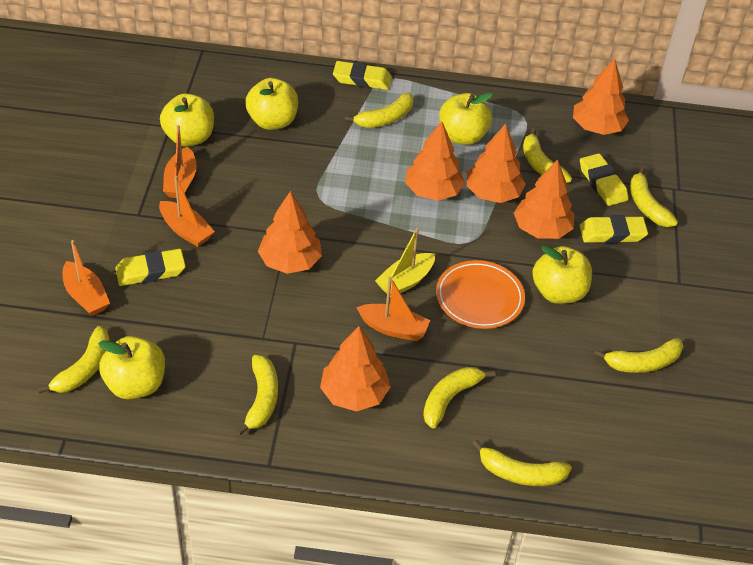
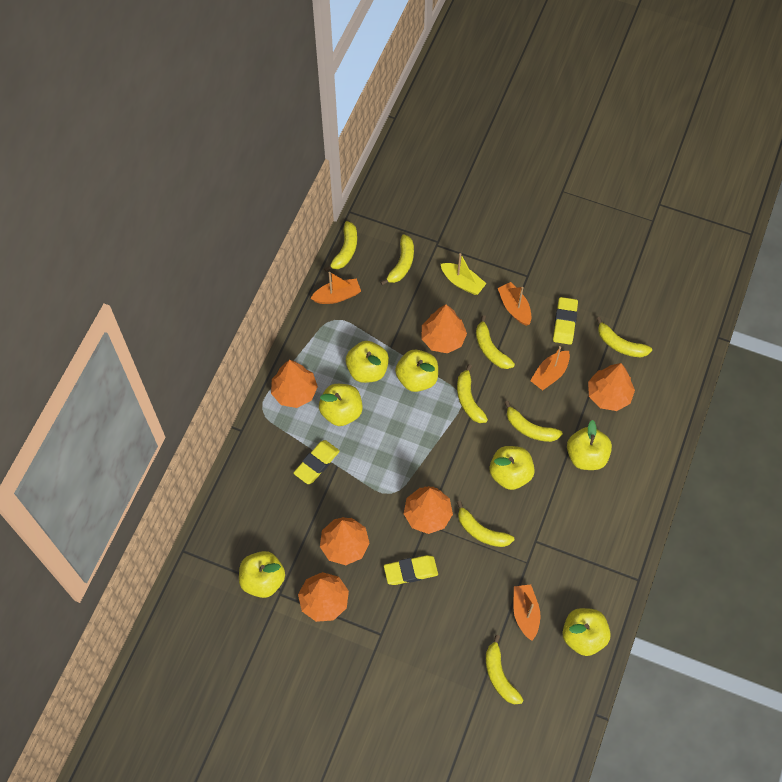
orange plate: 1 -> 0
yellow apple: 5 -> 7
yellow eraser: 4 -> 3

